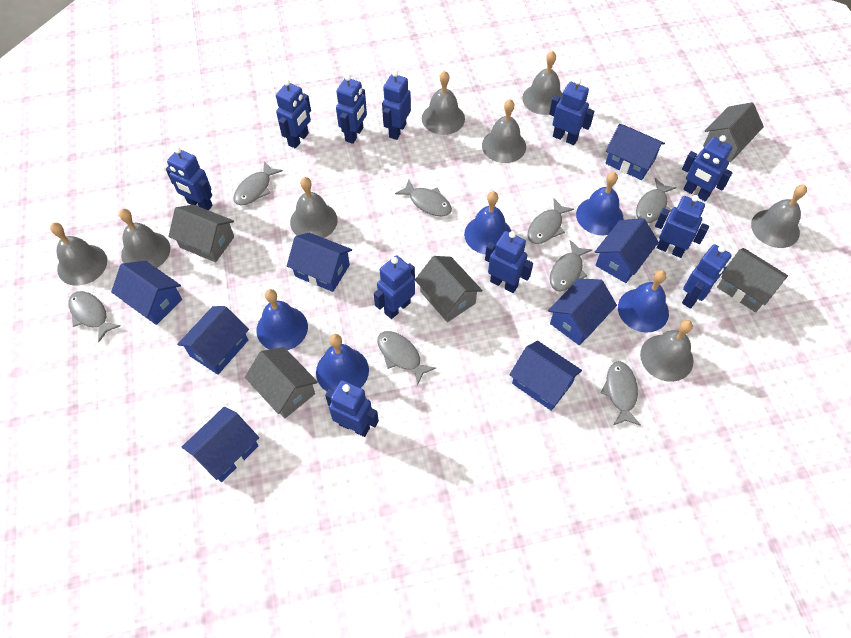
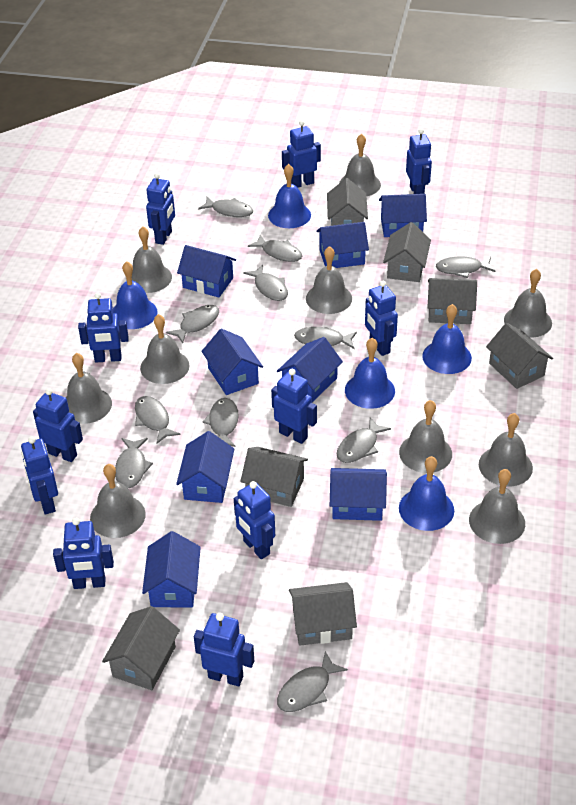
grey bell: 8 -> 10
grey fish: 8 -> 11
grey house: 5 -> 7

